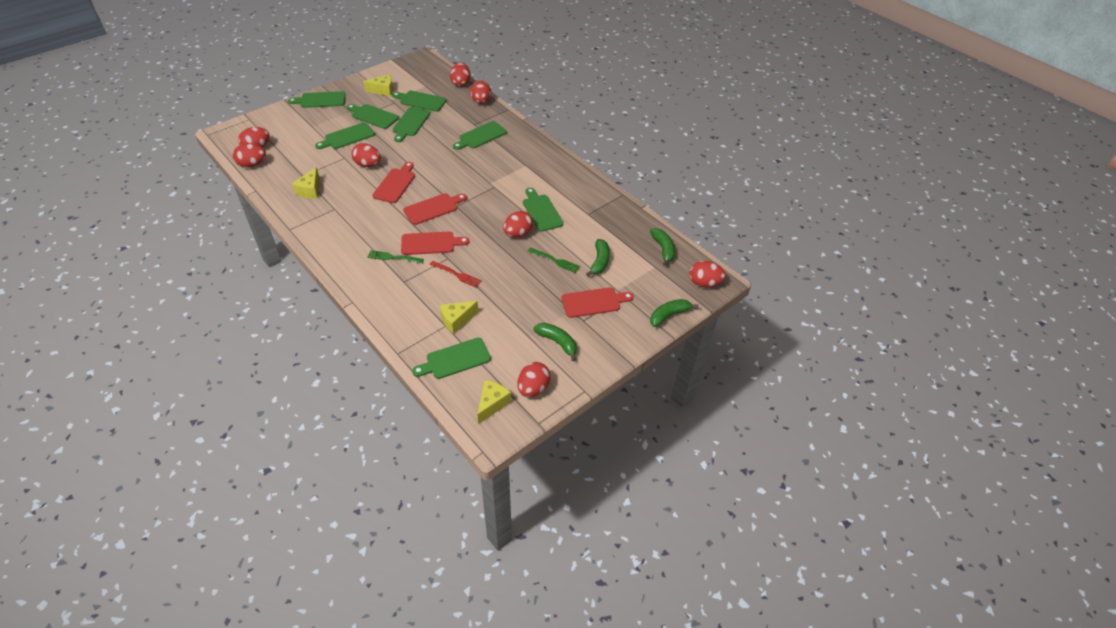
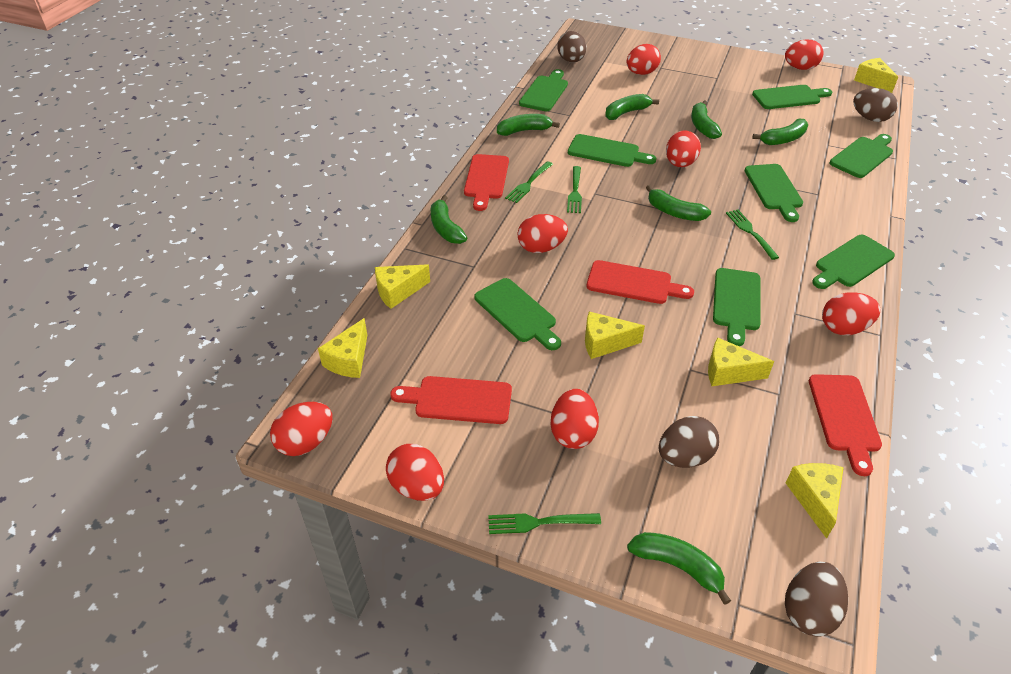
brown egg: 0 -> 4
green banana: 4 -> 7
green fork: 2 -> 4
red fork: 1 -> 0
yellow cheese: 4 -> 6

